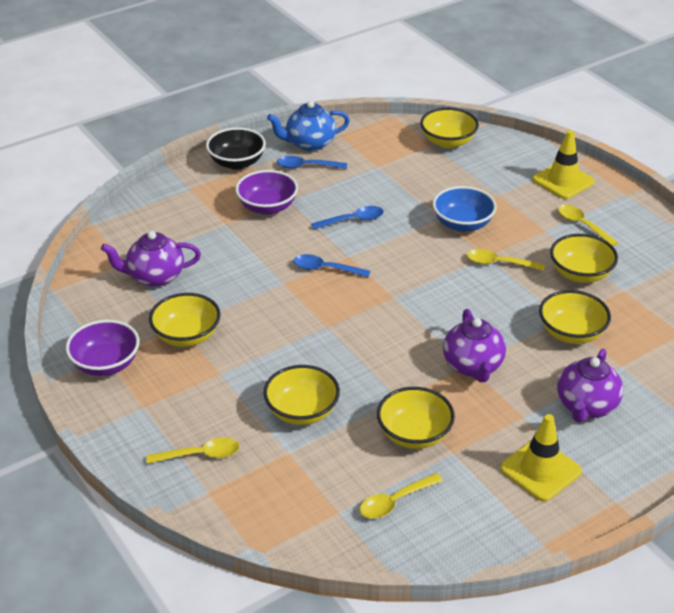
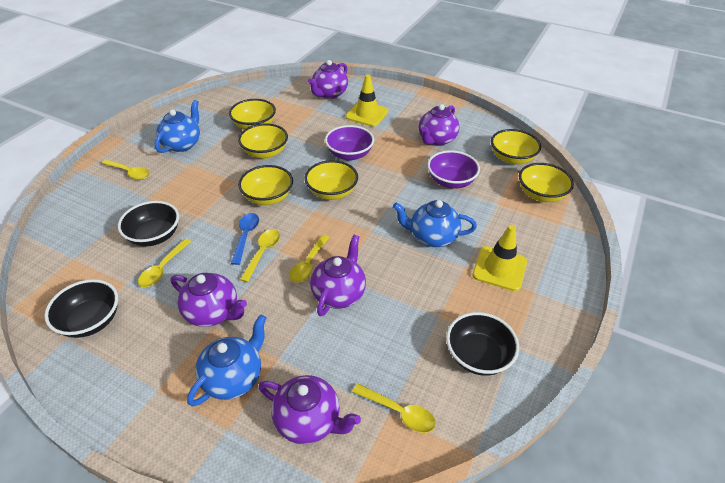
black bowl: 1 -> 3
blue bowl: 1 -> 0
blue spoon: 3 -> 1
blue teapot: 1 -> 3
purple teapot: 3 -> 5
yellow spoon: 4 -> 5

